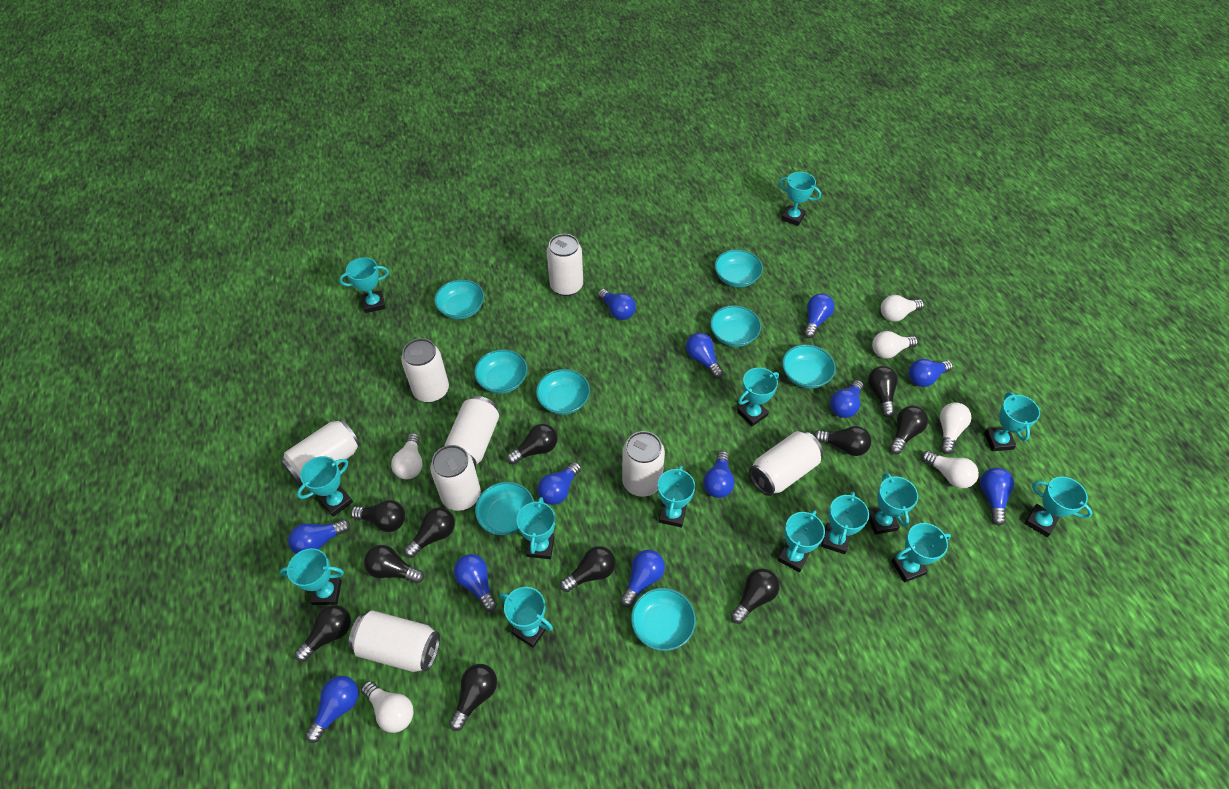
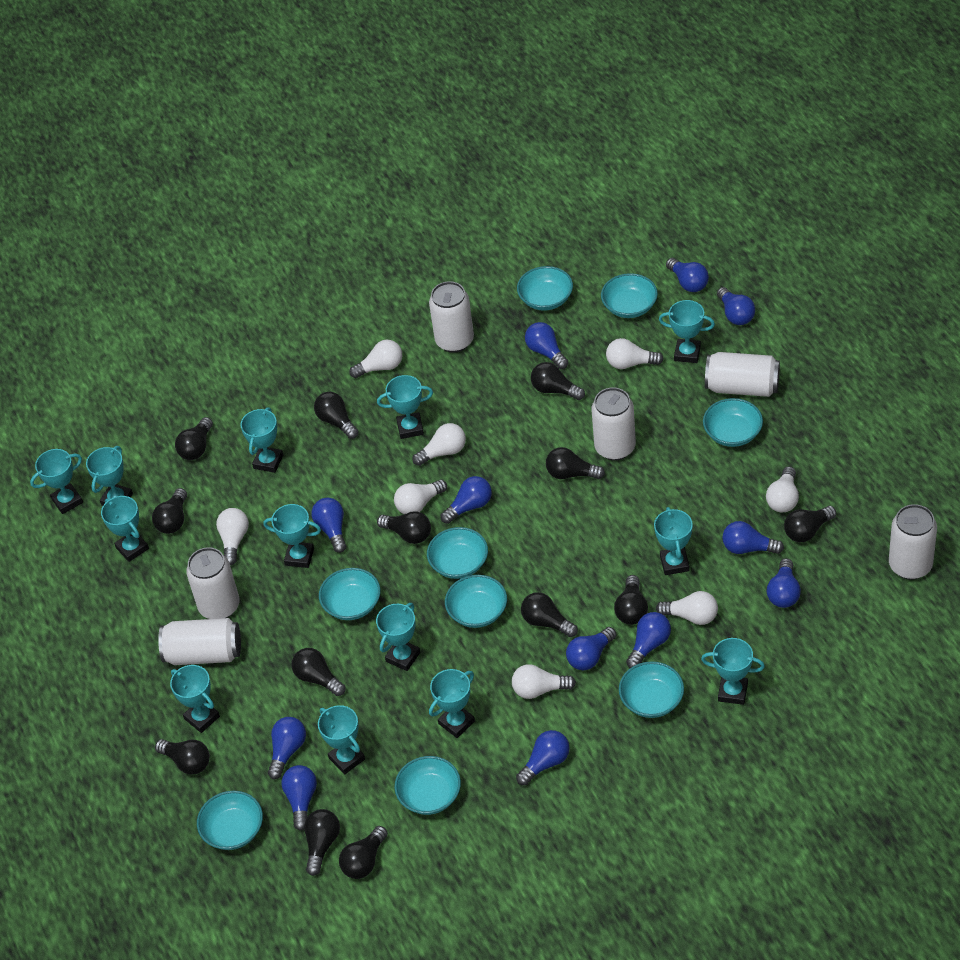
black light bulb: 11 -> 13
turquoise bowl: 8 -> 9
turquoise trophy: 14 -> 13
white can: 8 -> 6
white light bulb: 6 -> 8

